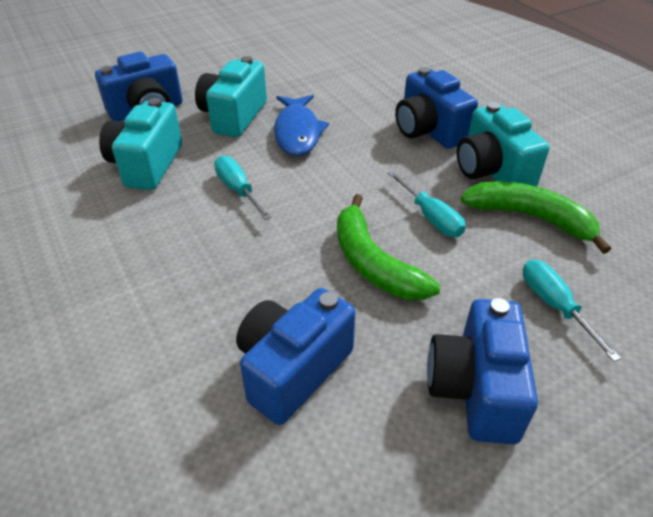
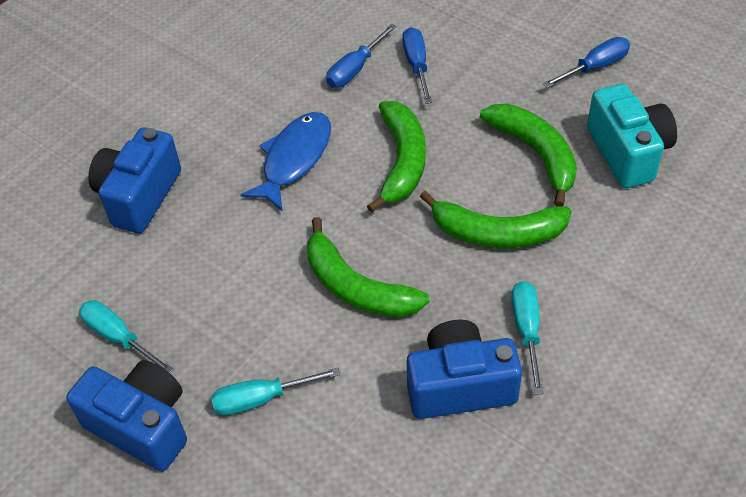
blue camera: 4 -> 3
blue screwdriver: 0 -> 3
green banana: 2 -> 4
turquoise camera: 3 -> 1

